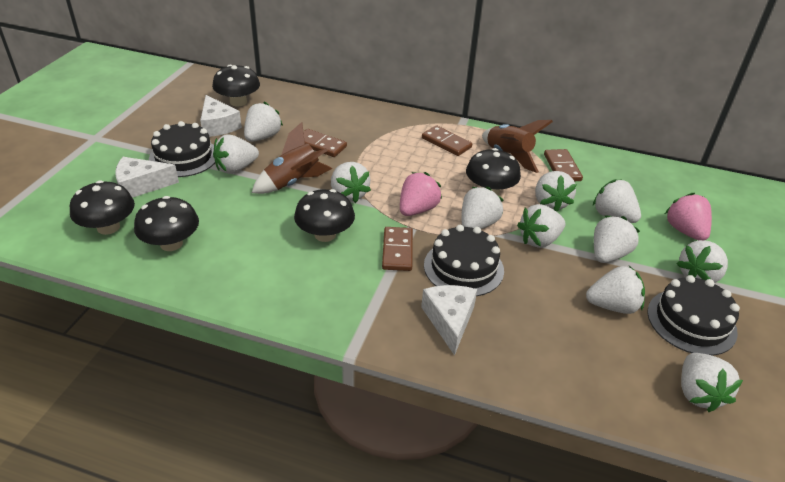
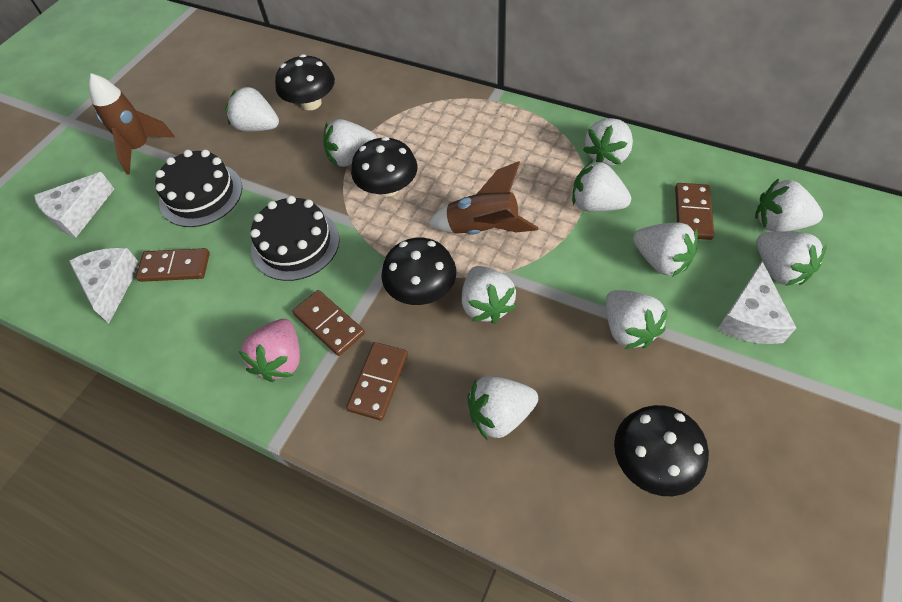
black cake: 3 -> 2
black mushroom: 5 -> 4
pink strawberry: 2 -> 1
white strawberry: 11 -> 10

